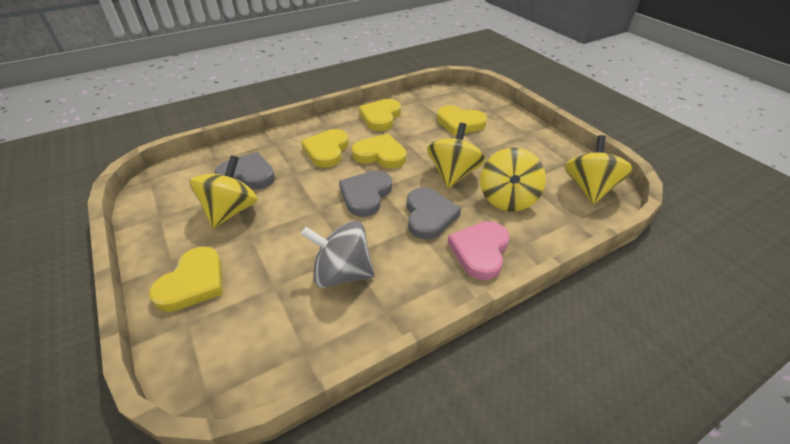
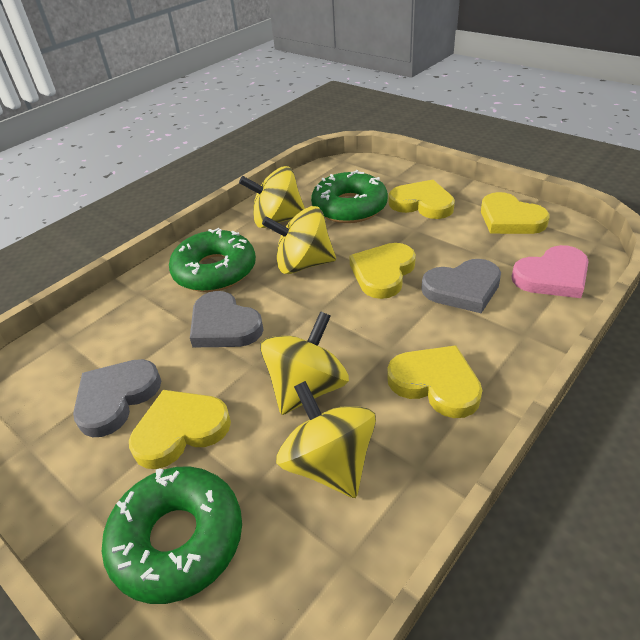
green donut: 0 -> 3
grey spinning top: 1 -> 0

